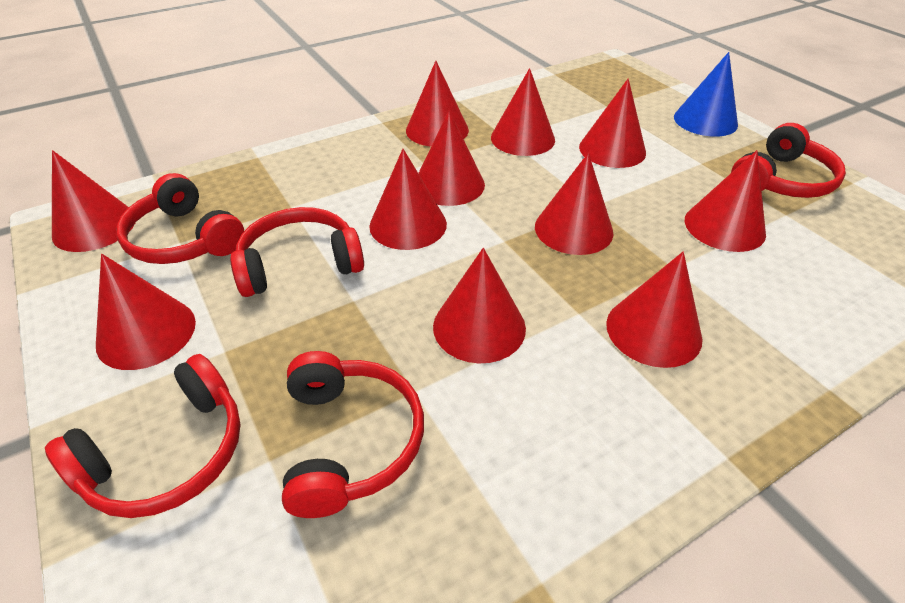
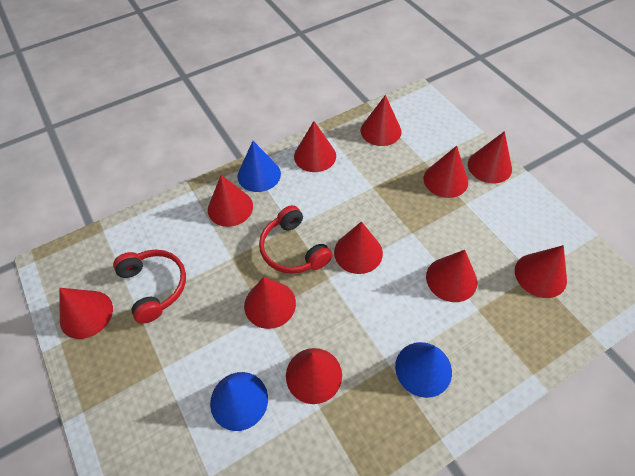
blue cone: 1 -> 3
red headphones: 5 -> 2

